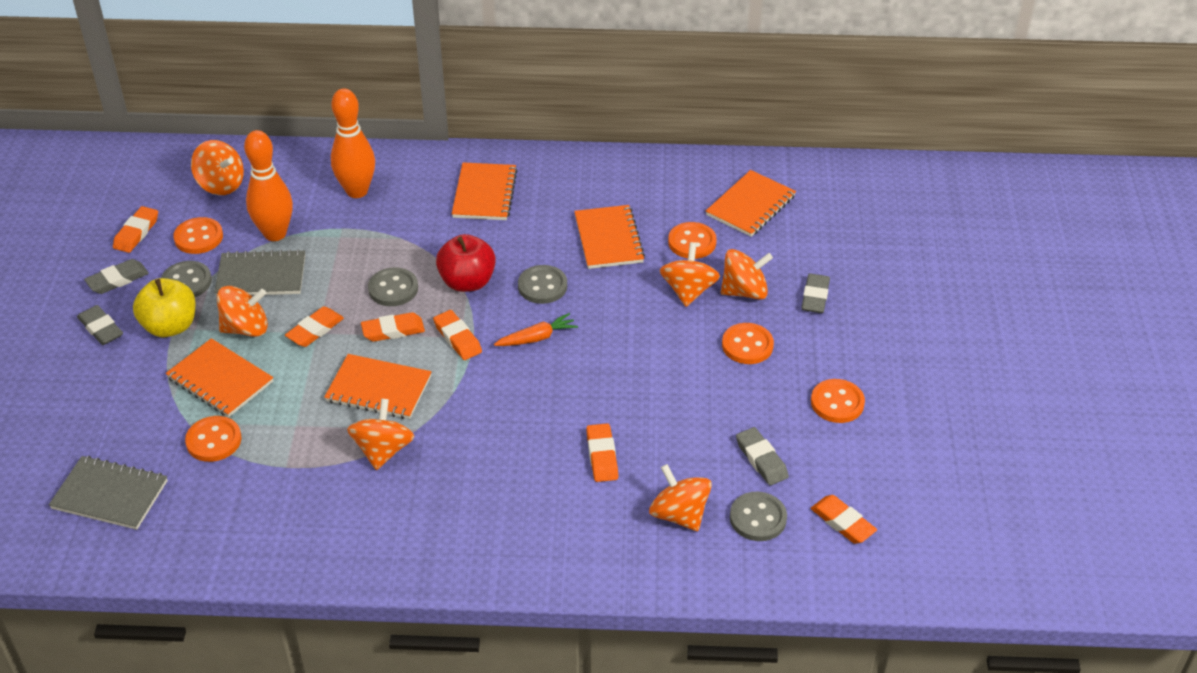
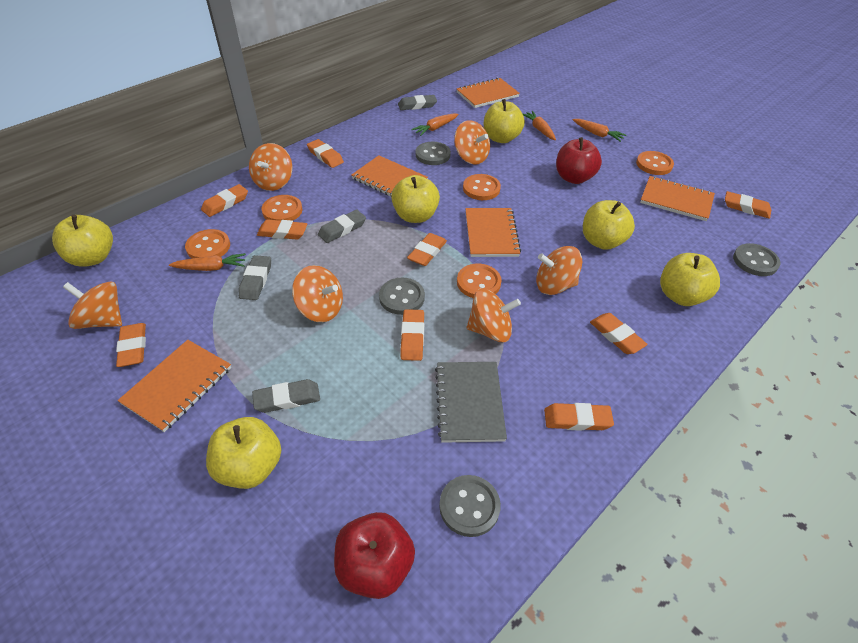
grey notebook: 2 -> 1
orange bowling pin: 2 -> 0
orange carrot: 1 -> 4
orange eraser: 6 -> 9
red apple: 1 -> 2
yellow apple: 1 -> 6

